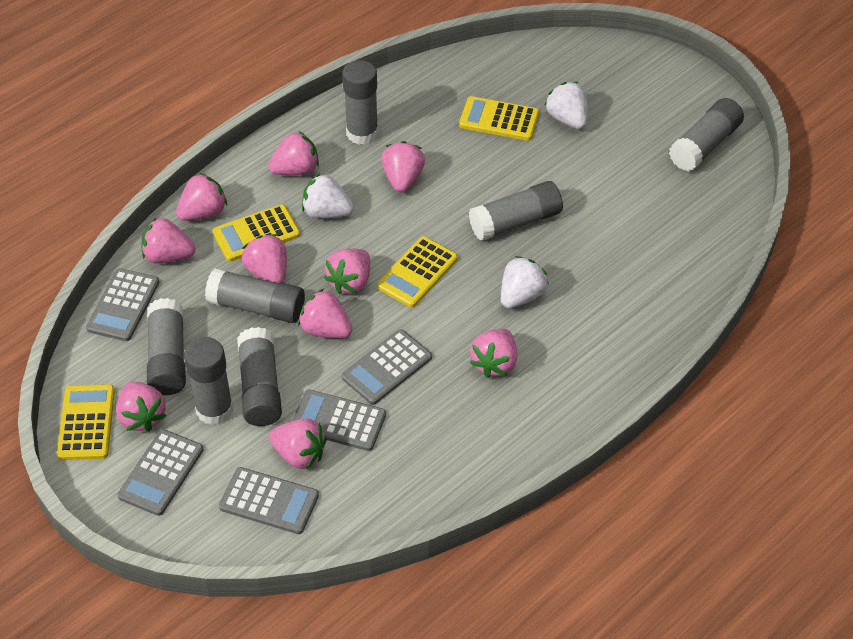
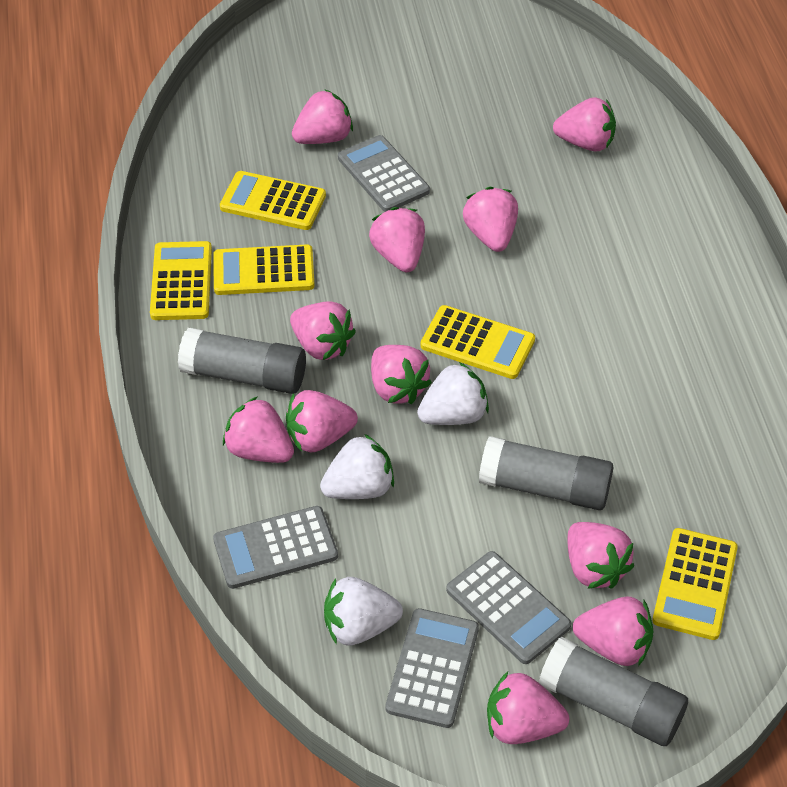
grey calculator: 5 -> 4
grey glue stick: 7 -> 3
pink strawberry: 10 -> 11
yellow calculator: 4 -> 5

